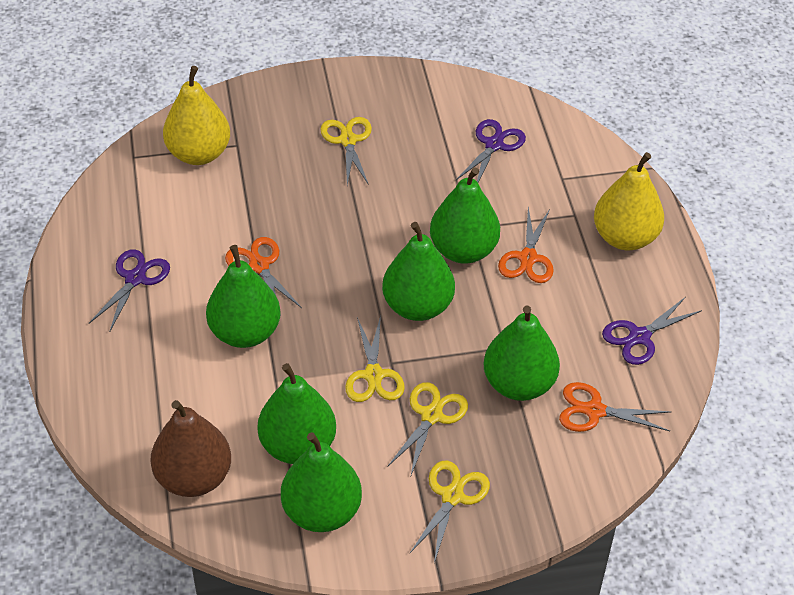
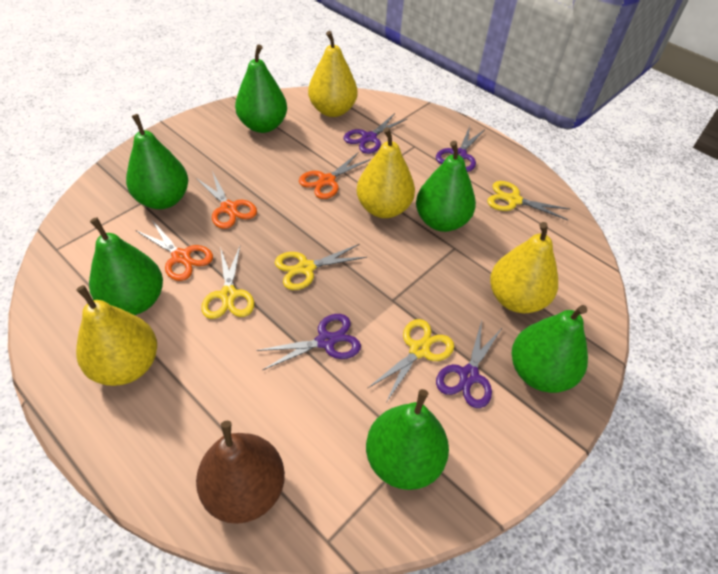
purple scissors: 3 -> 4
yellow pear: 2 -> 4

